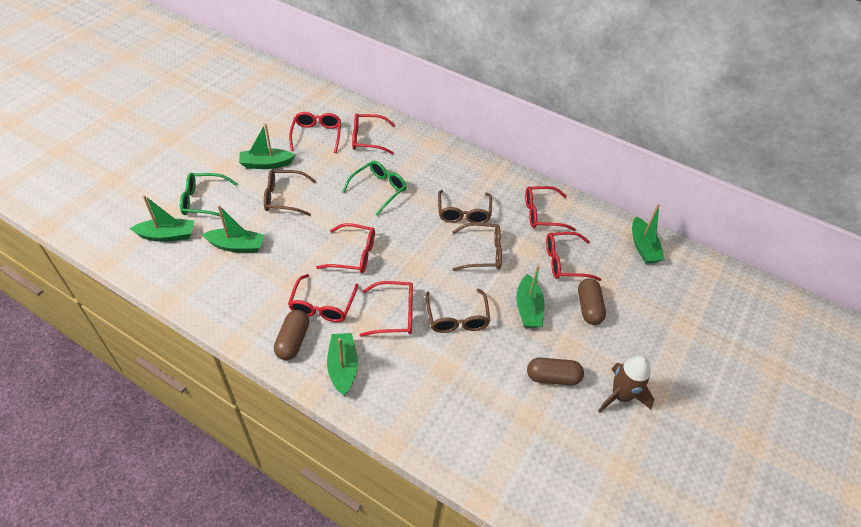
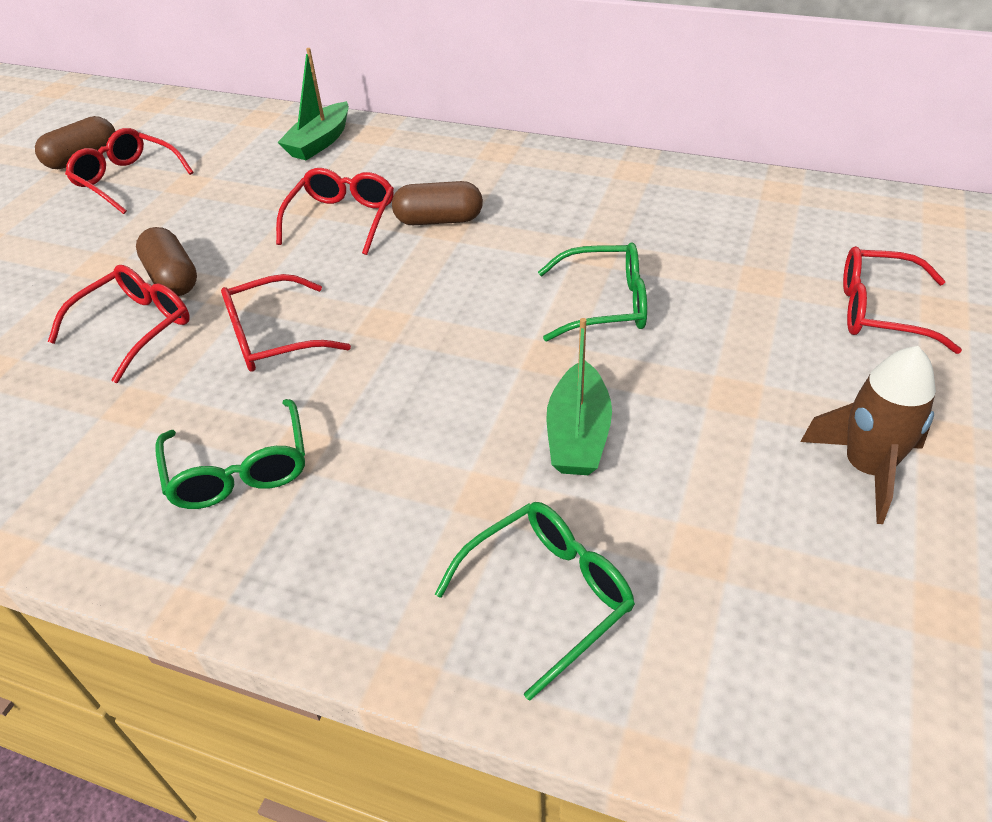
brown glasses: 4 -> 0
green boat: 6 -> 2
green glasses: 2 -> 3
red glasses: 7 -> 5

